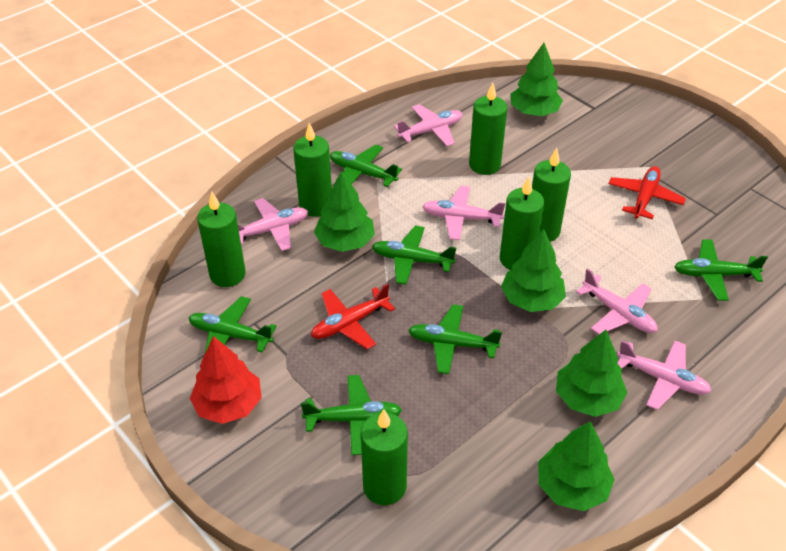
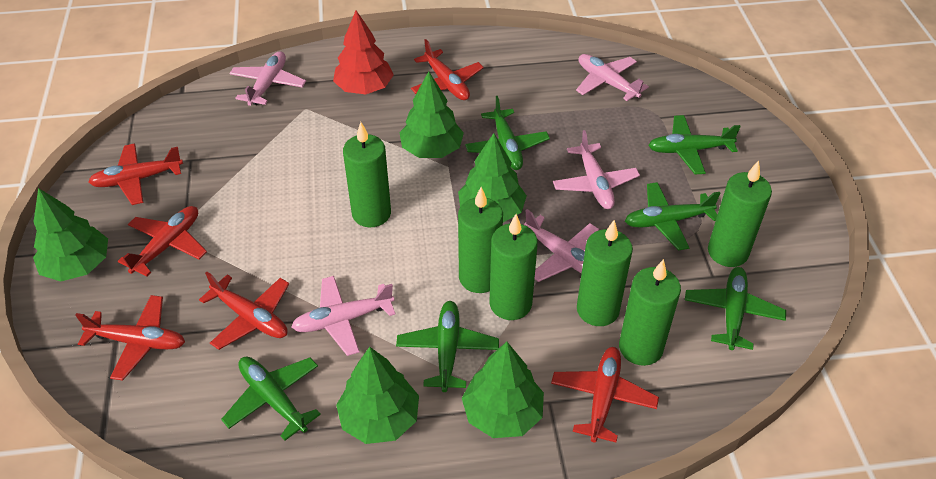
red plane: 2 -> 6

